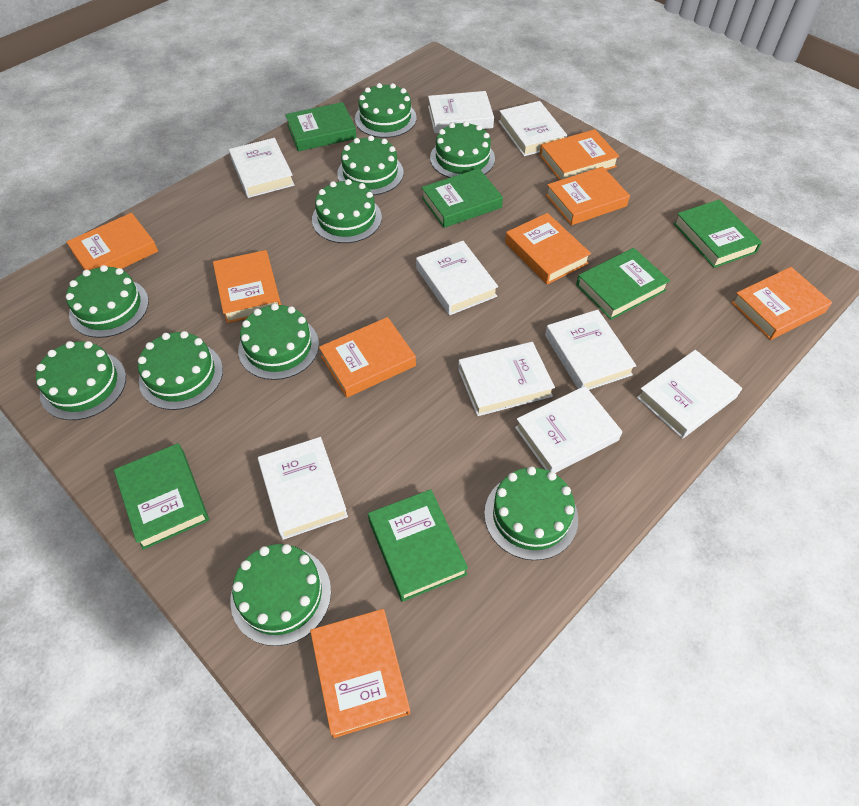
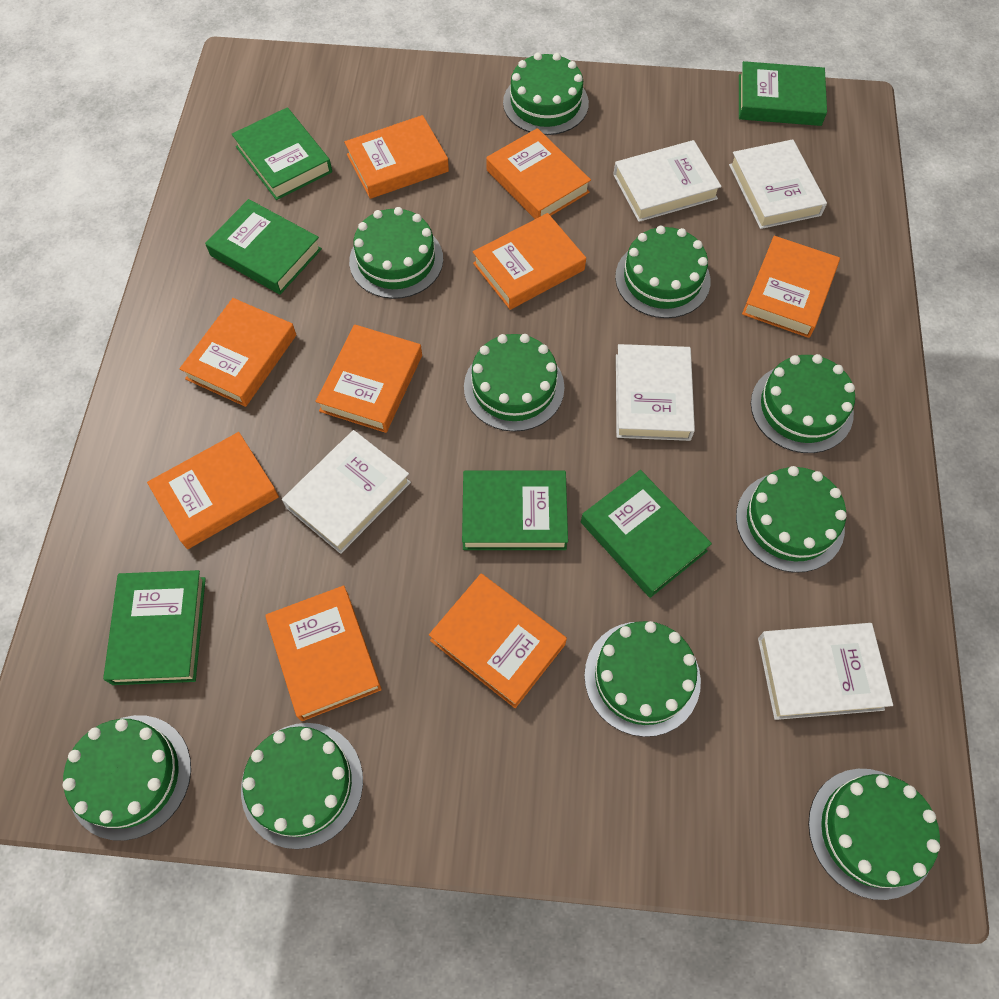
orange book: 8 -> 9
white book: 9 -> 5

